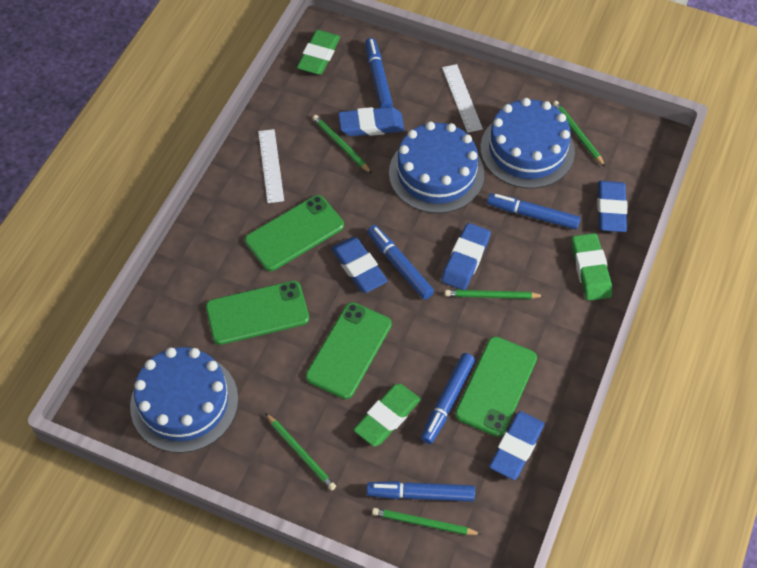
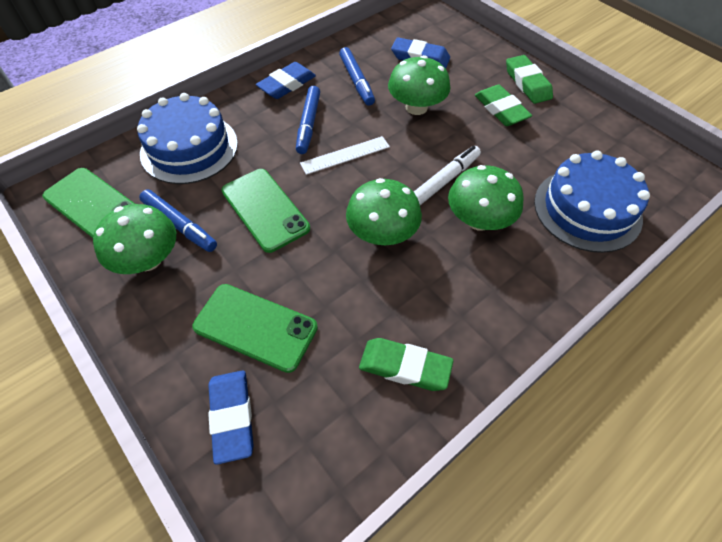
blue cake: 3 -> 2
blue eraser: 5 -> 3
blue marker: 5 -> 3
green mushroom: 0 -> 4
green pencil: 5 -> 0
green phone: 4 -> 3
white marker: 0 -> 1
white ruler: 2 -> 1

